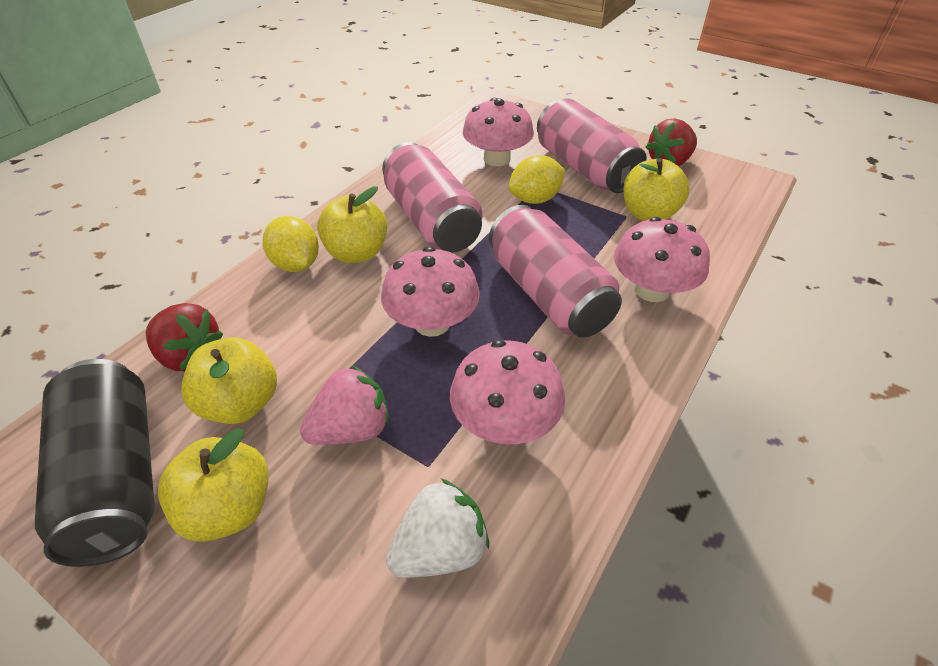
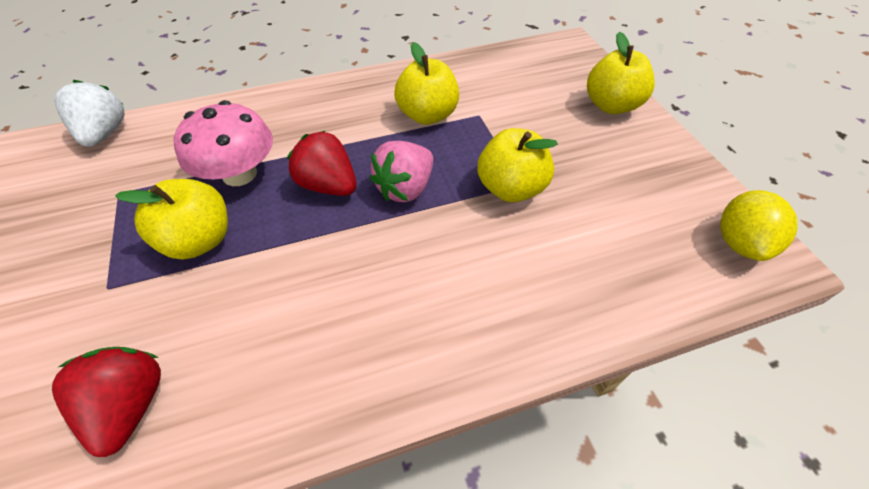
black can: 1 -> 0
pink can: 3 -> 0
pink mushroom: 4 -> 1
yellow lemon: 2 -> 1

